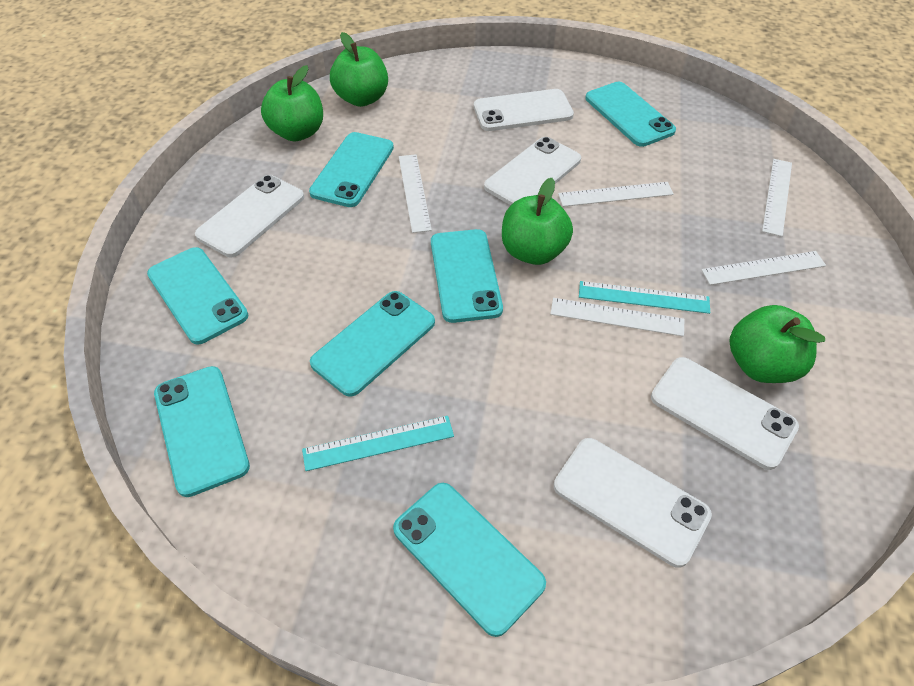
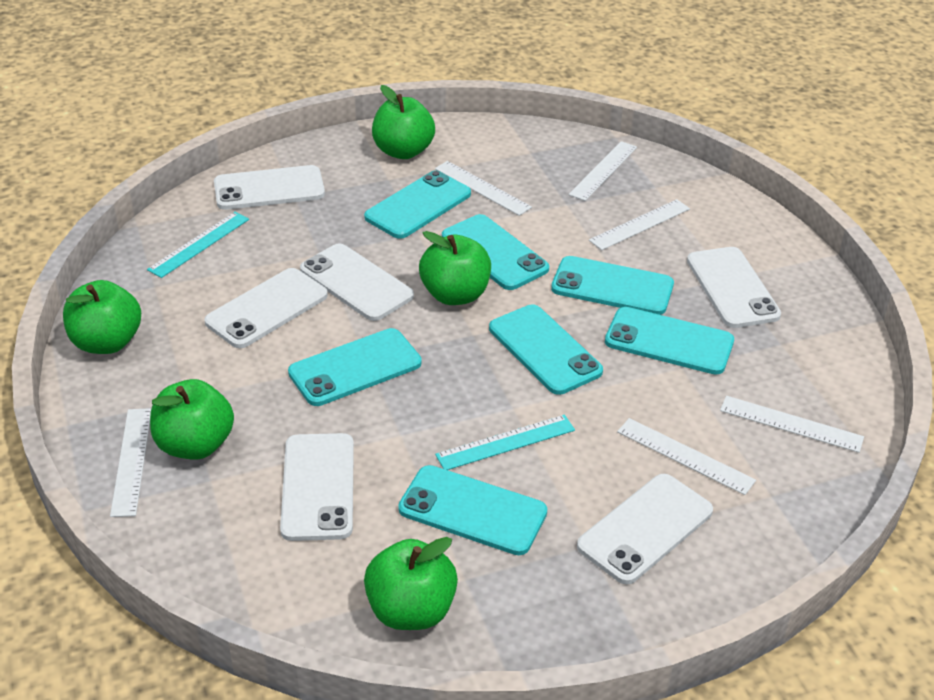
green apple: 4 -> 5
white phone: 5 -> 6
white ruler: 5 -> 6

